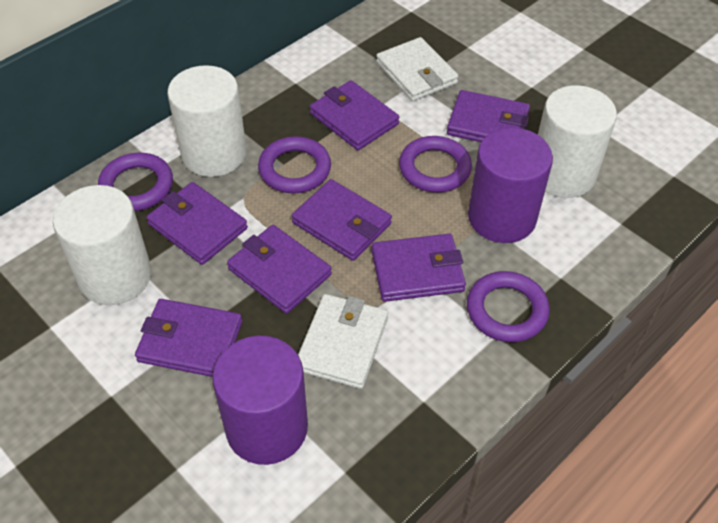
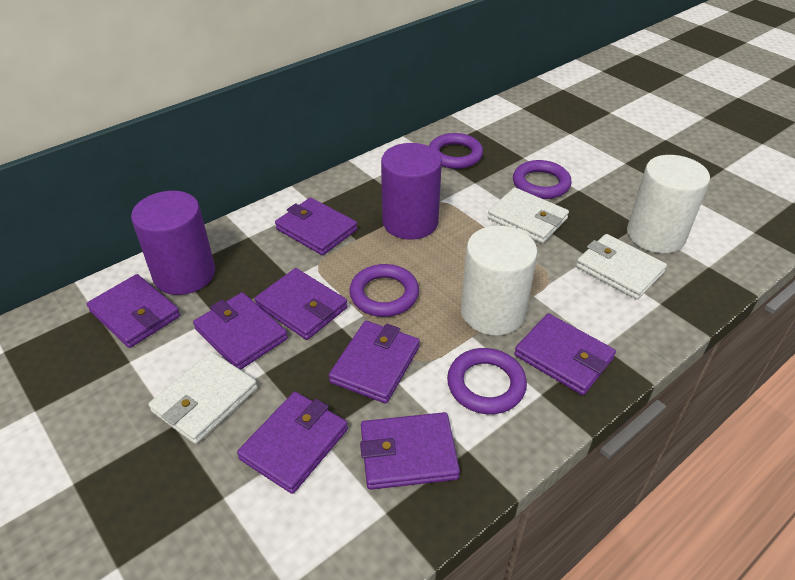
purple wallet: 7 -> 8
white cylinder: 3 -> 2
white wallet: 2 -> 3

